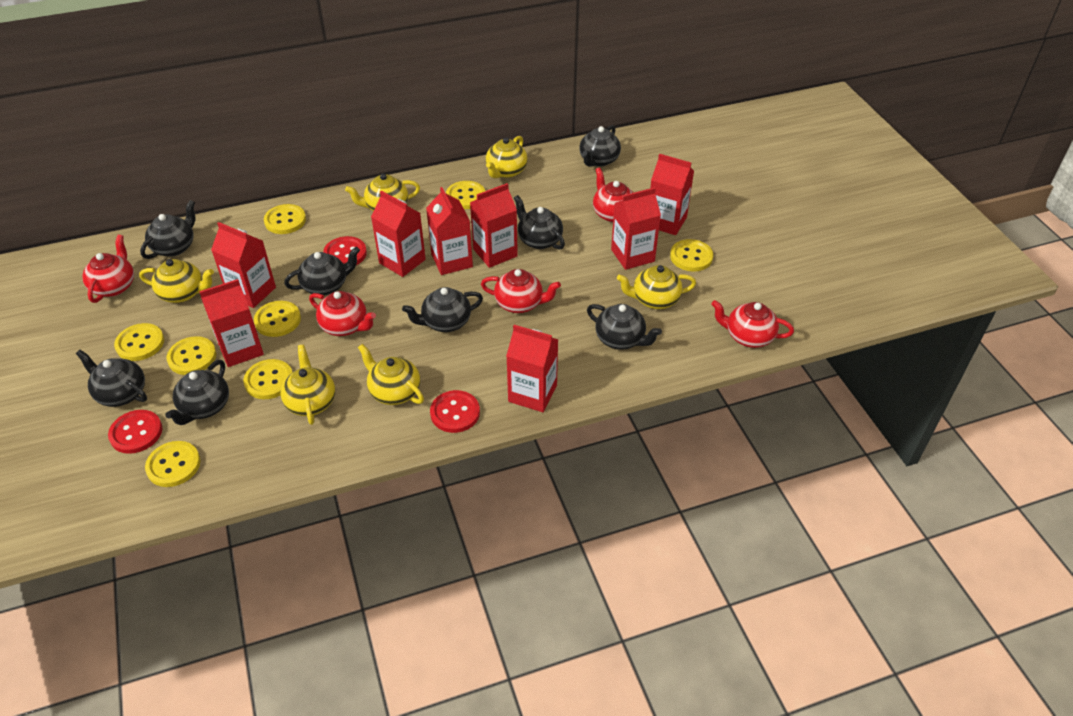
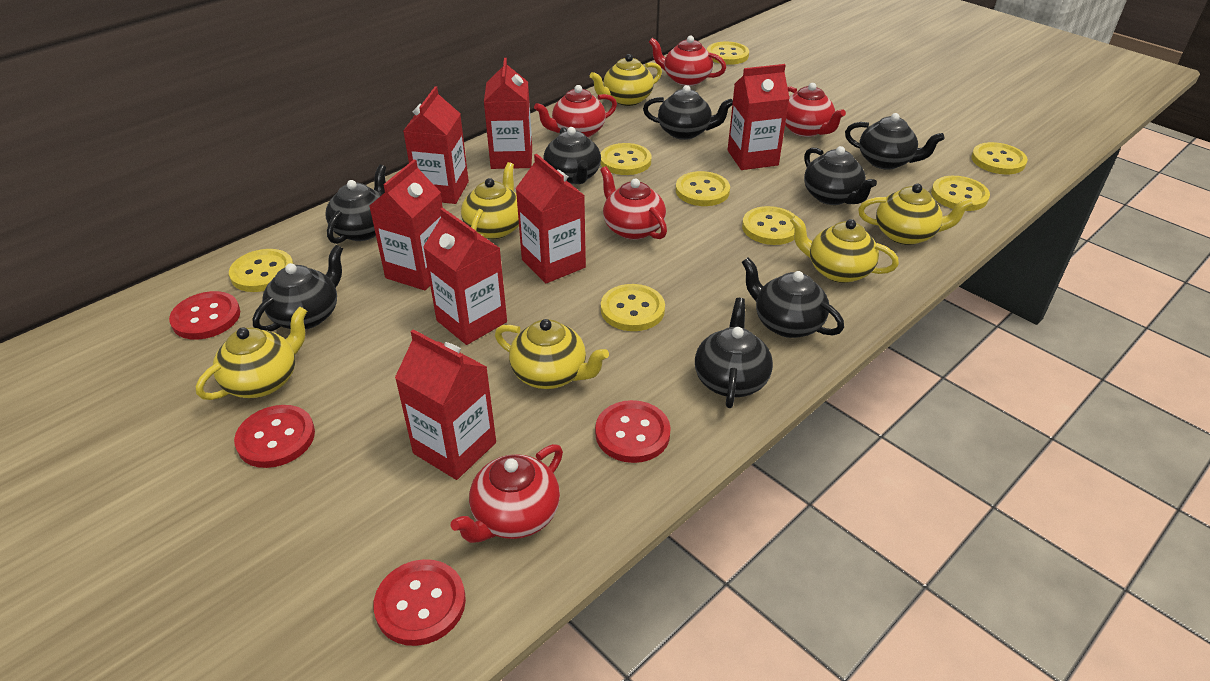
red button: 3 -> 4
red carton: 8 -> 7

